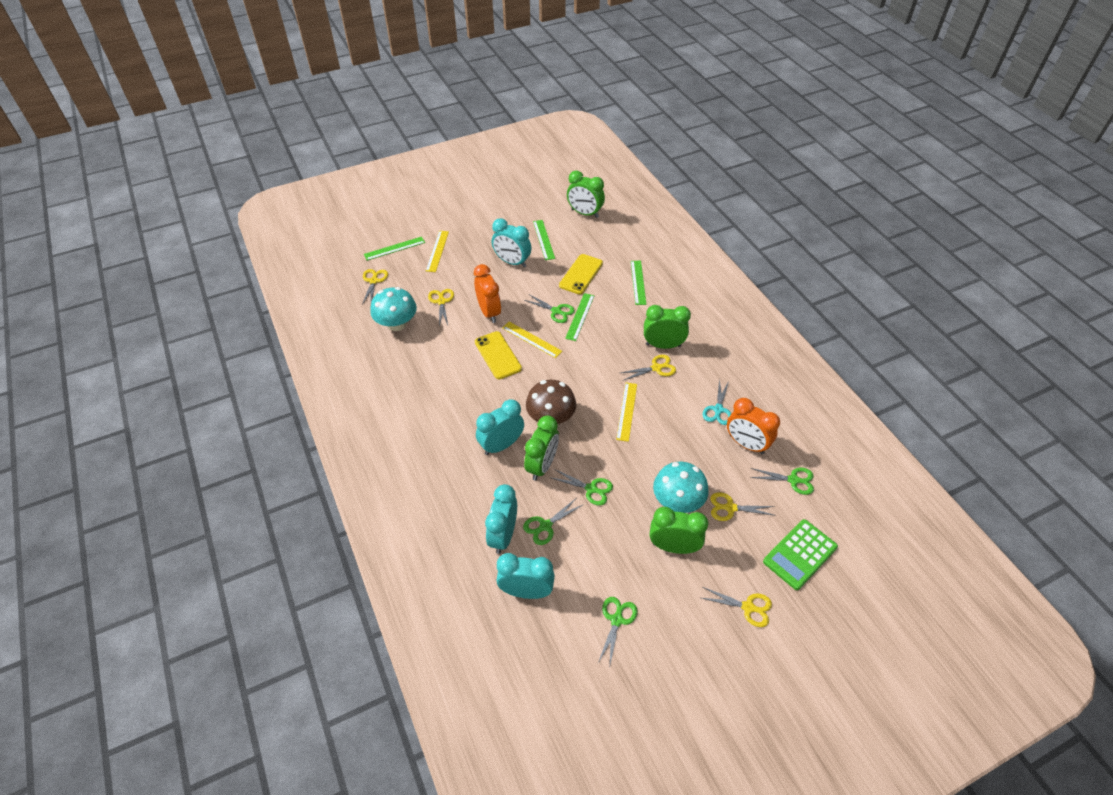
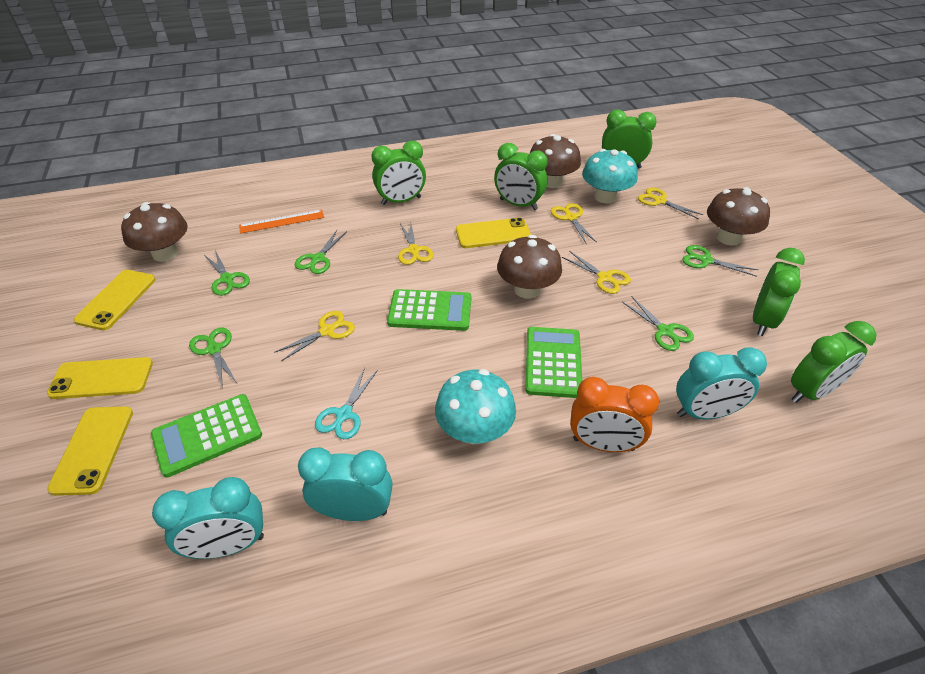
brown mushroom: 1 -> 4
green calculator: 1 -> 3
green clock: 4 -> 5
green ruler: 4 -> 0
orange clock: 2 -> 1
orange ruler: 0 -> 1
turquoise clock: 4 -> 3
yellow phone: 2 -> 4
yellow ruler: 3 -> 0

